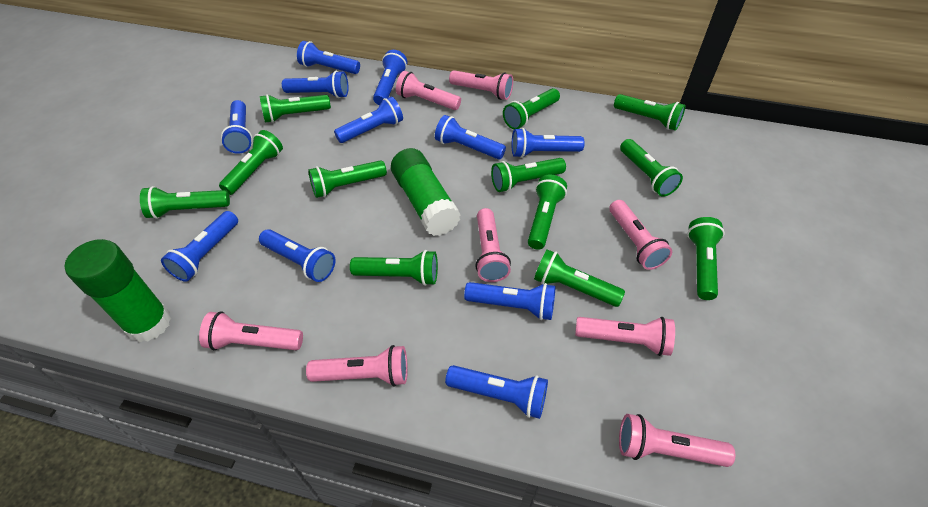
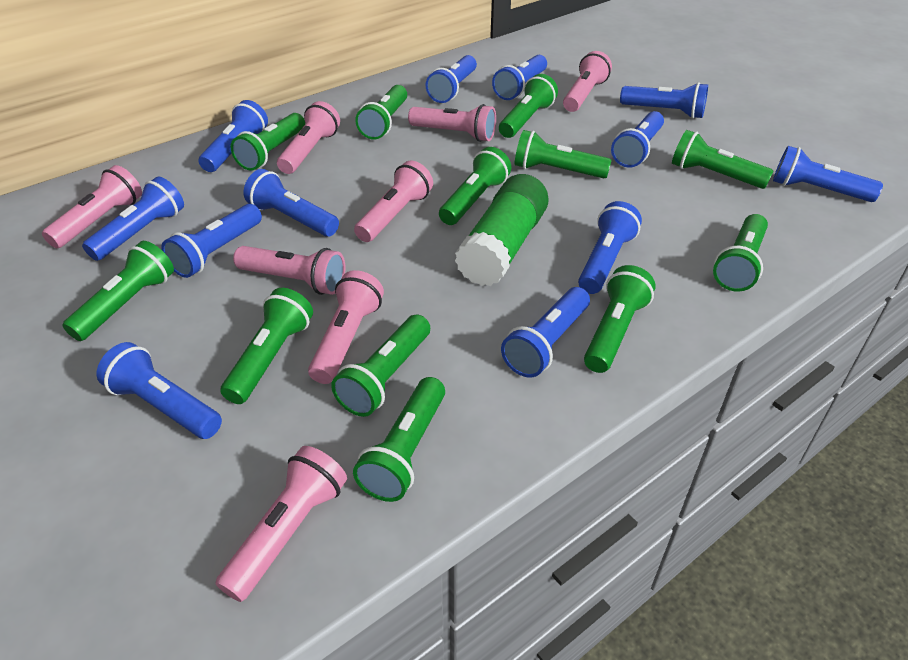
blue flashlight: 11 -> 12
green glue stick: 2 -> 1

